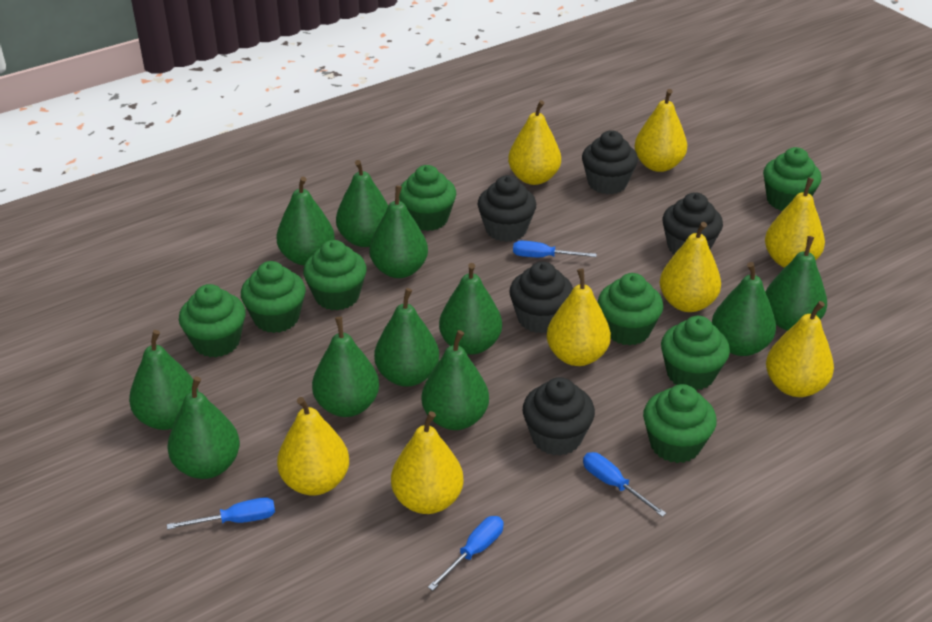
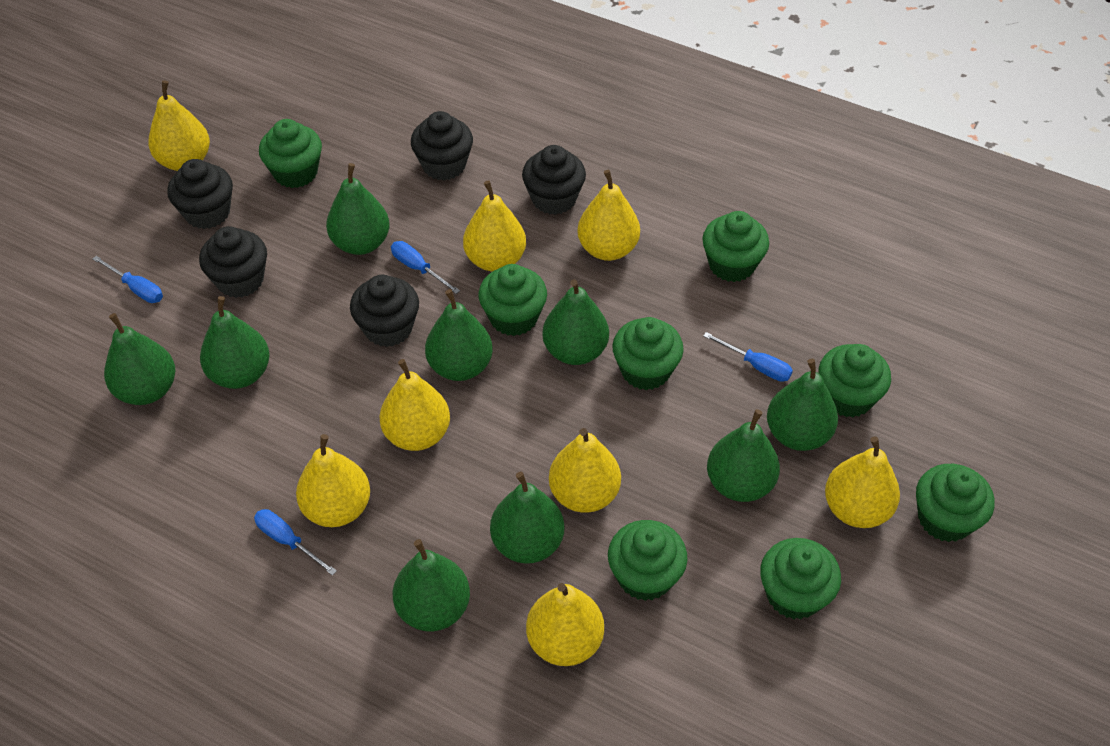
green pear: 11 -> 9

